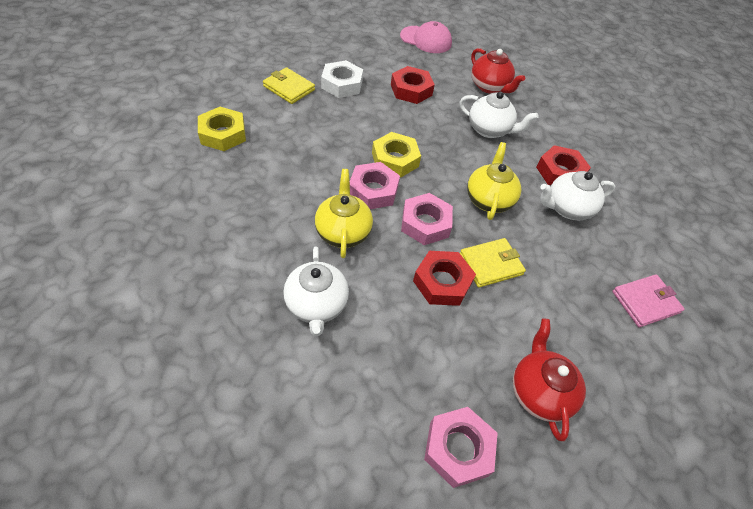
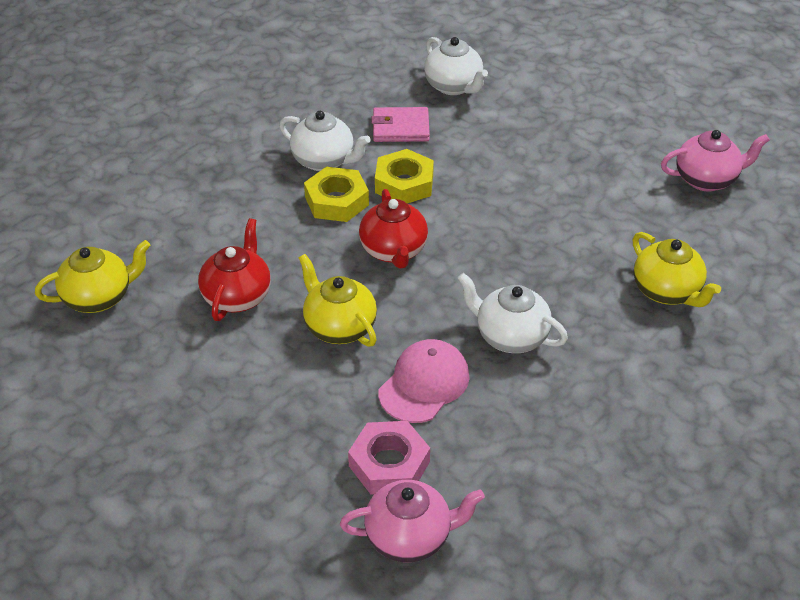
pink nut: 3 -> 1
pink teapot: 0 -> 2
red nut: 3 -> 0
white nut: 1 -> 0
yellow teapot: 2 -> 3
yellow wallet: 2 -> 0

